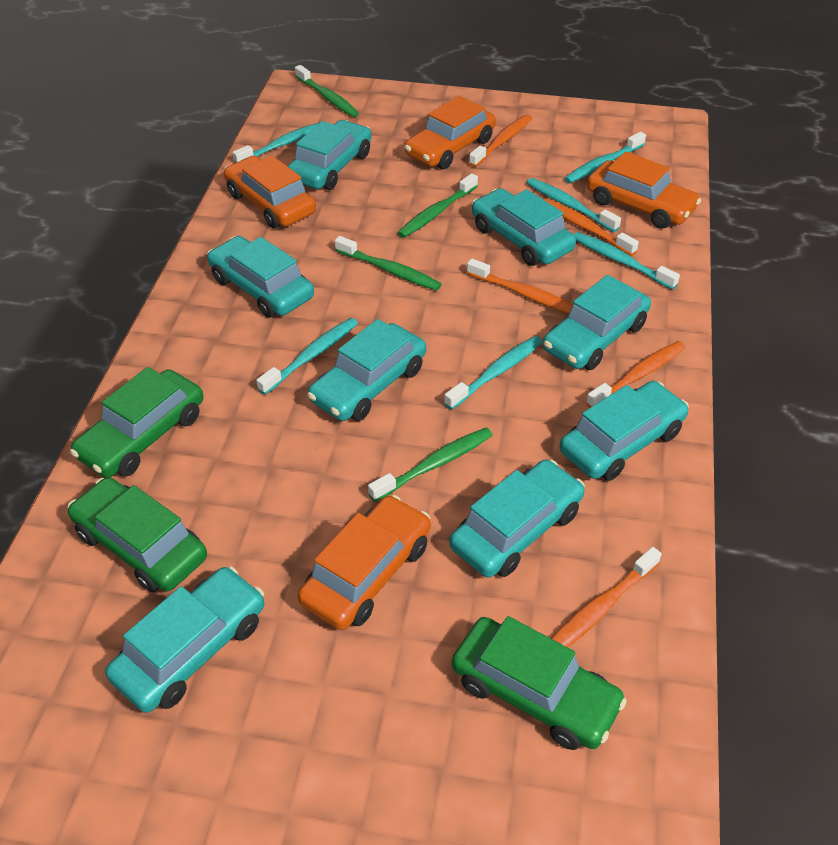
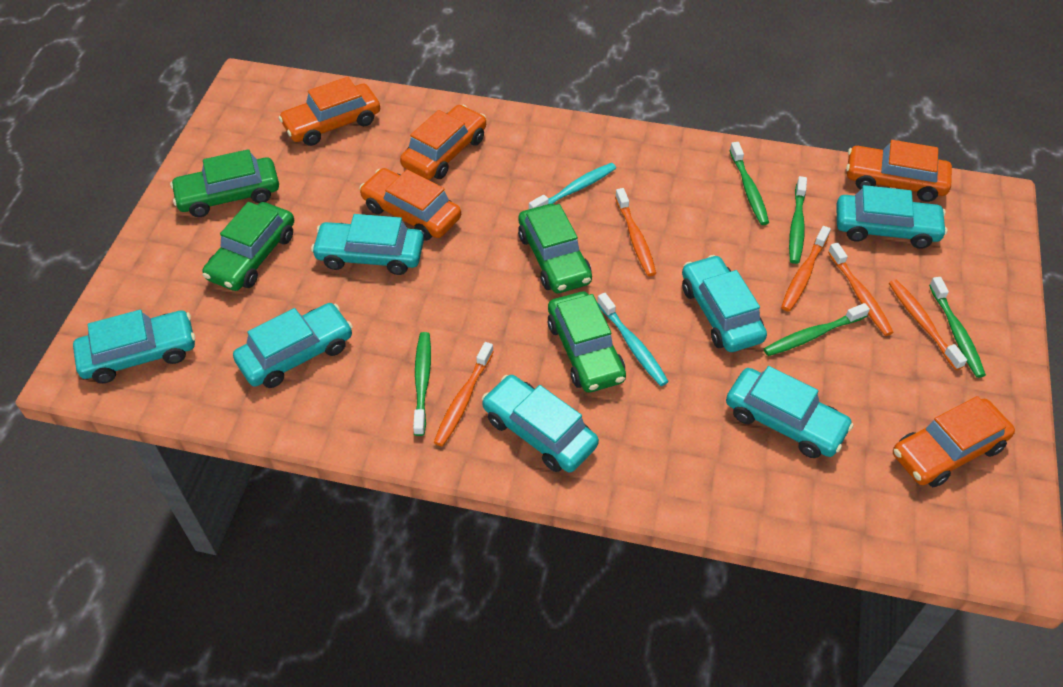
green car: 3 -> 4
green toothbrush: 4 -> 5
orange car: 4 -> 5
turquoise car: 8 -> 7
turquoise toothbrush: 6 -> 2

